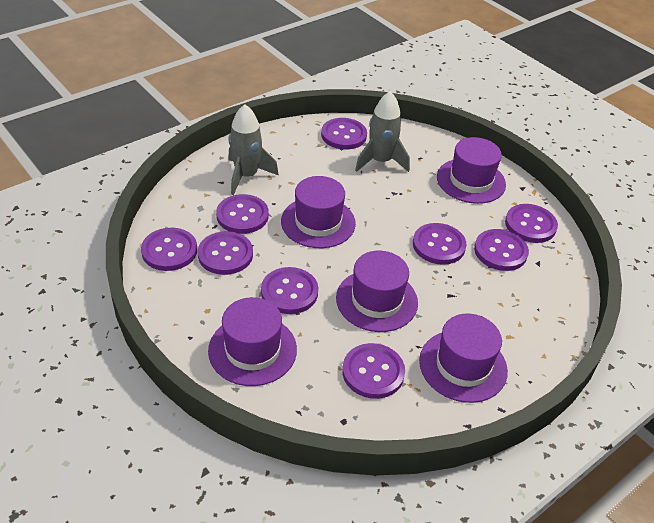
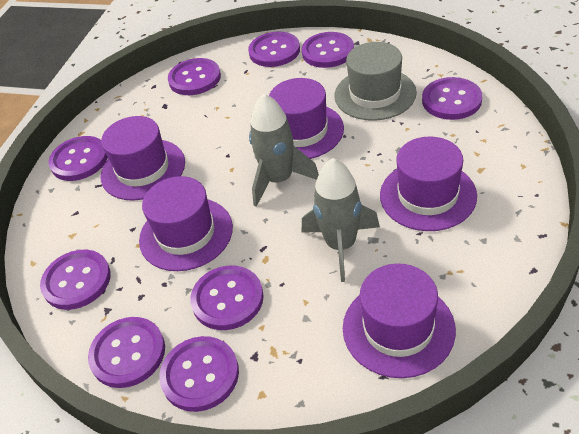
grey hat: 0 -> 1

